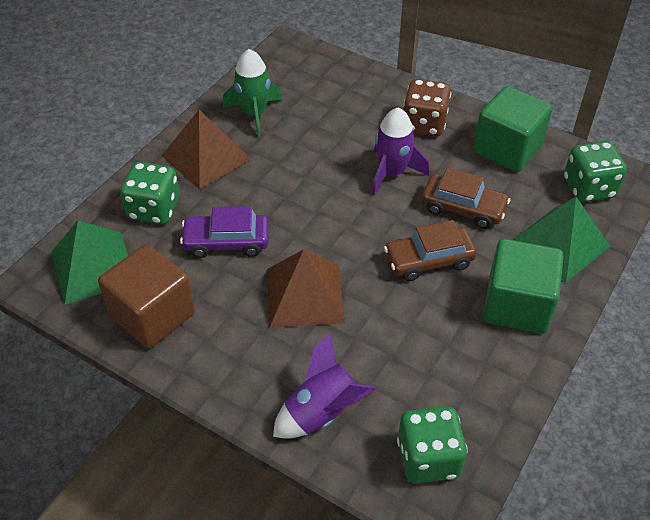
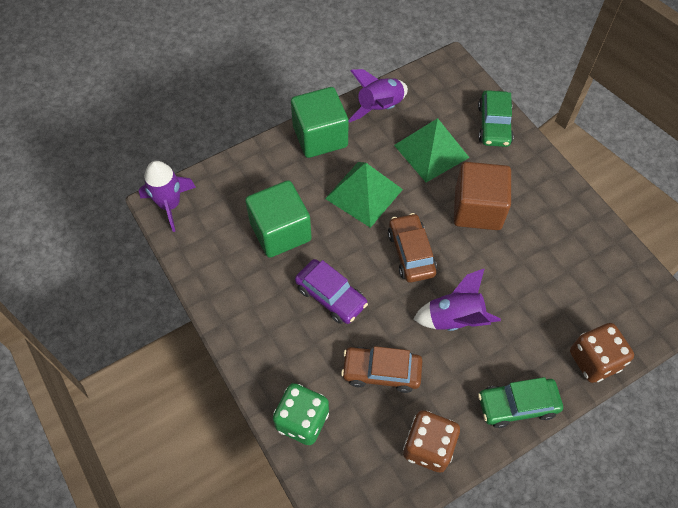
brown dice: 1 -> 2
brown pyramid: 2 -> 0
green car: 0 -> 2
green dice: 3 -> 1
green rocket: 1 -> 0
purple rocket: 2 -> 3

